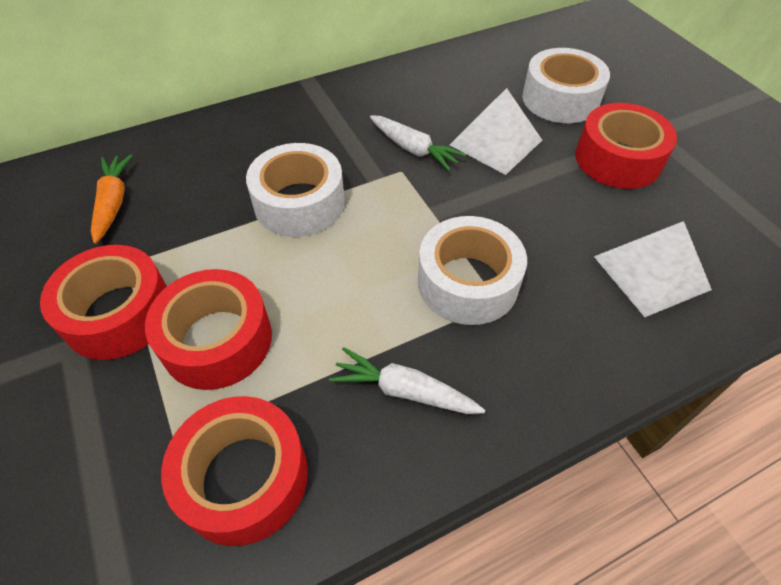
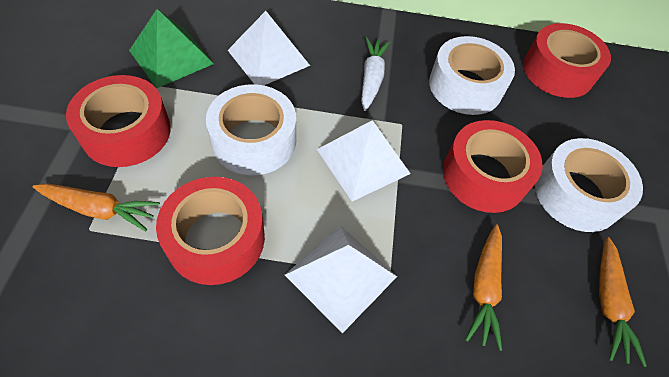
green pyramid: 0 -> 1
orange carrot: 1 -> 3
white carrot: 2 -> 1
white pyramid: 2 -> 3

